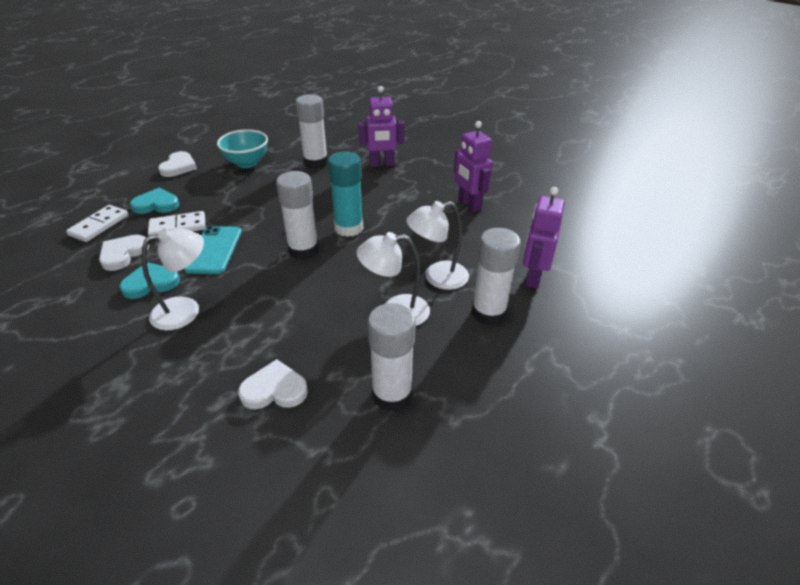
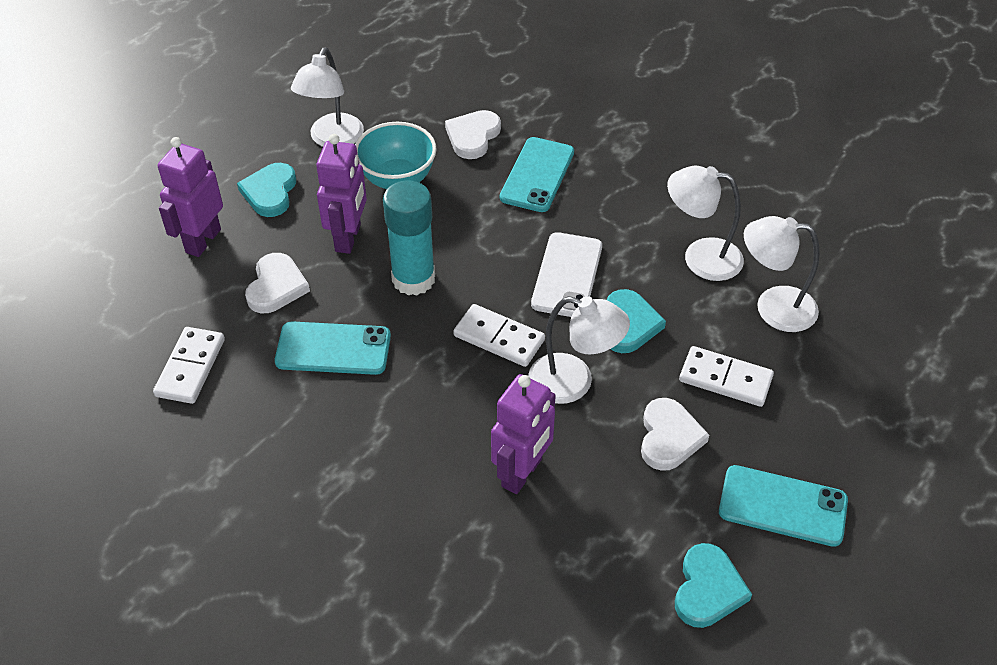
turquoise heart: 2 -> 3
turquoise phone: 1 -> 3
white domino: 2 -> 3
white glue stick: 4 -> 0
white lamp: 3 -> 4
white phone: 0 -> 1

